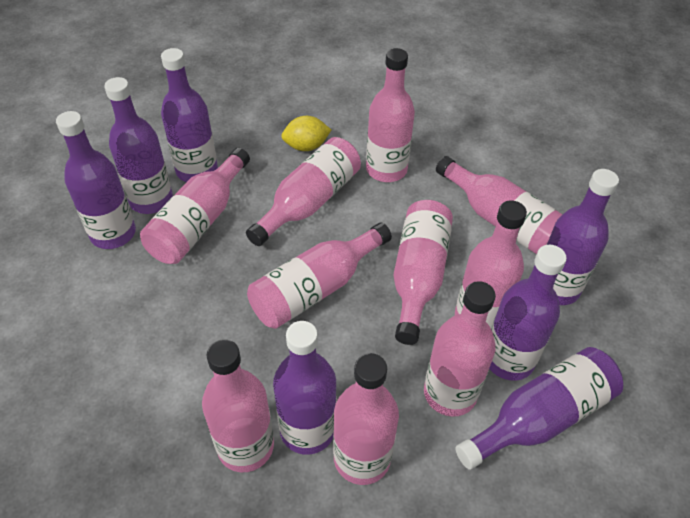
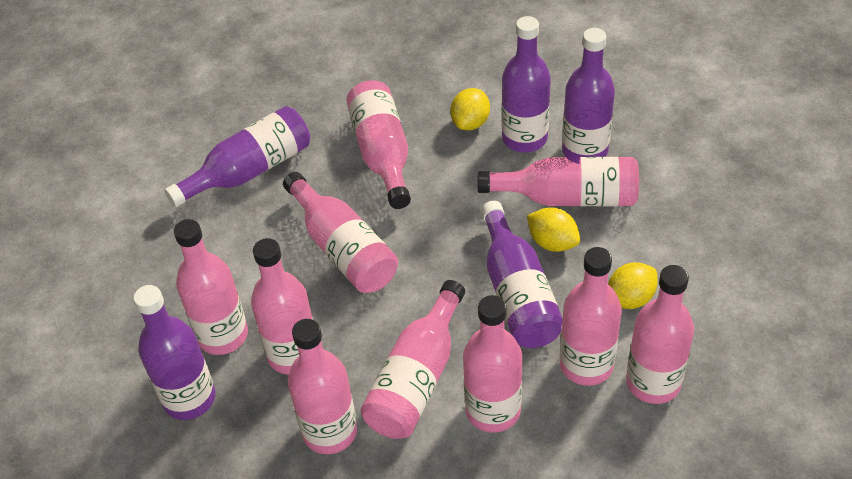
purple bottle: 7 -> 5
yellow lemon: 1 -> 3

